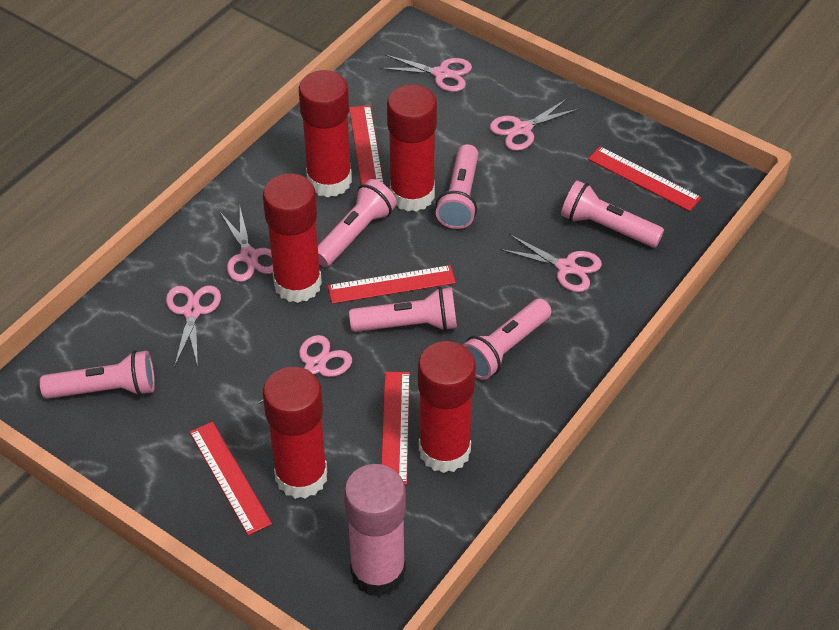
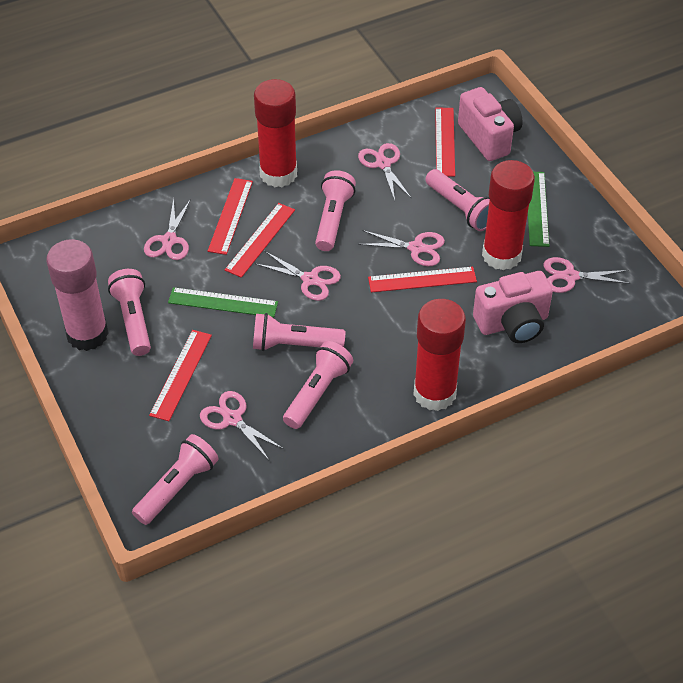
green ruler: 0 -> 2
pink camera: 0 -> 2
red glue stick: 5 -> 3

